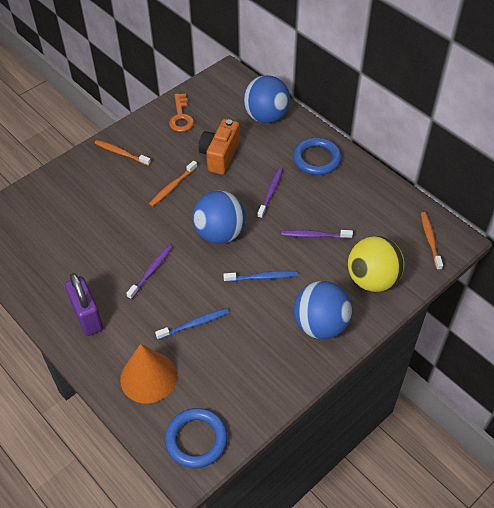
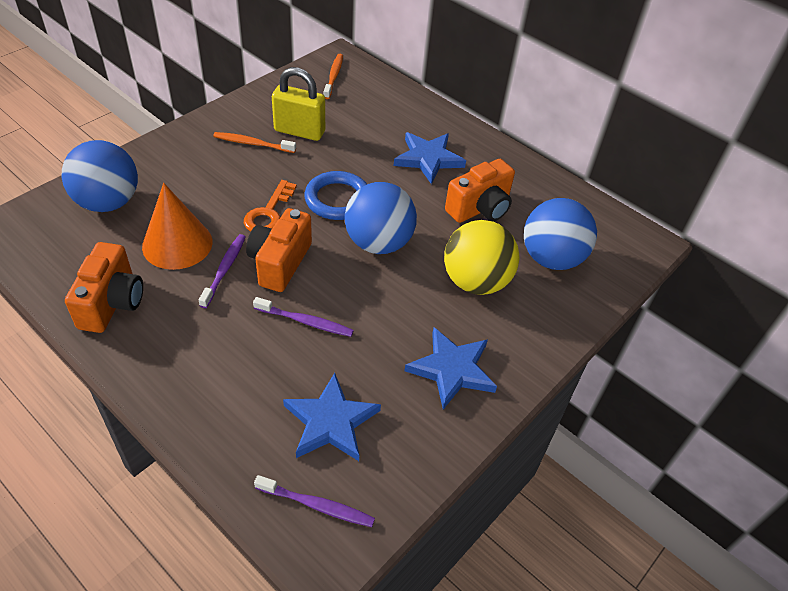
blue ring: 2 -> 1
blue star: 0 -> 3
blue toothbrush: 2 -> 0
orange camera: 1 -> 3
orange toothbrush: 3 -> 2
purple padlock: 1 -> 0
yellow padlock: 0 -> 1

